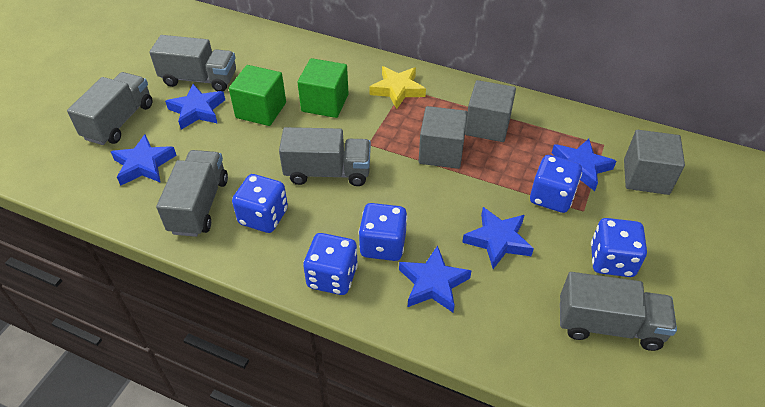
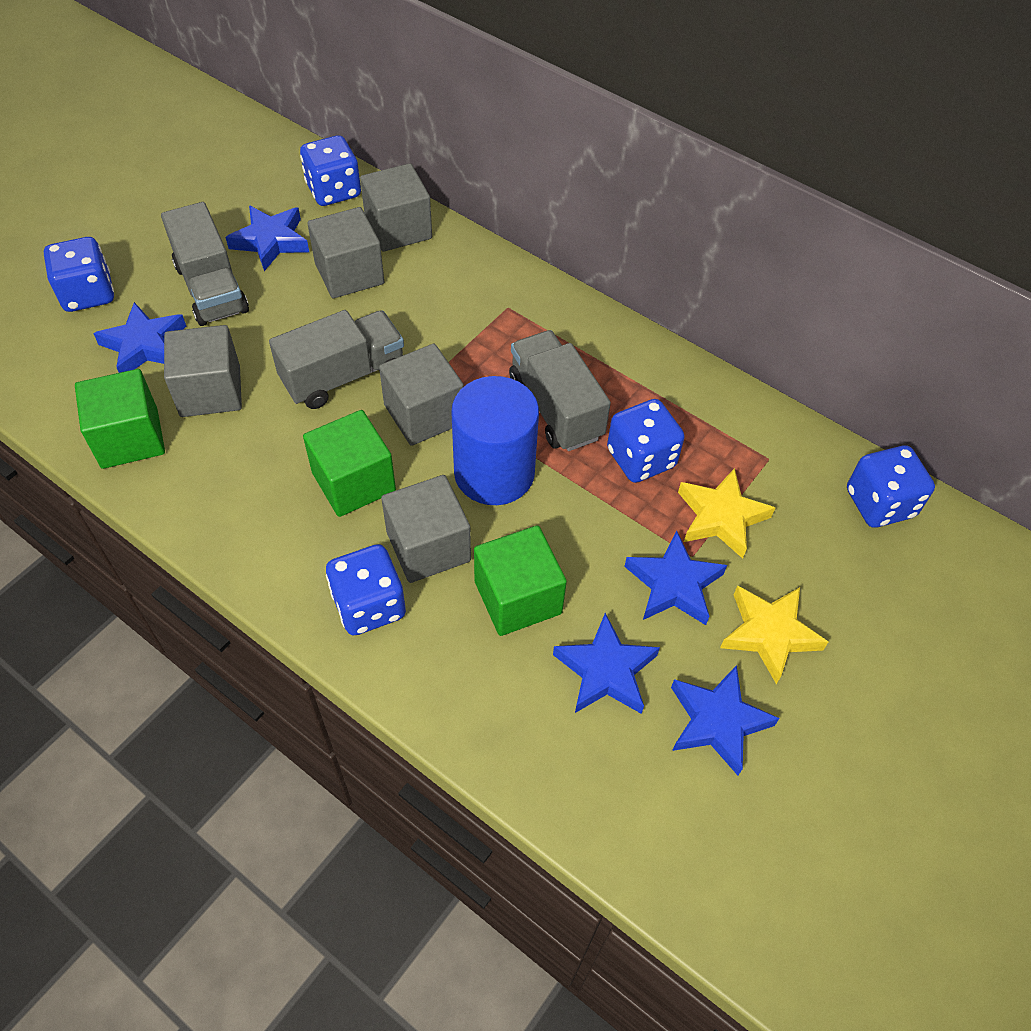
blue cylinder: 0 -> 1
green cube: 2 -> 3
grey cube: 3 -> 5
grey truck: 5 -> 3
yellow star: 1 -> 2

